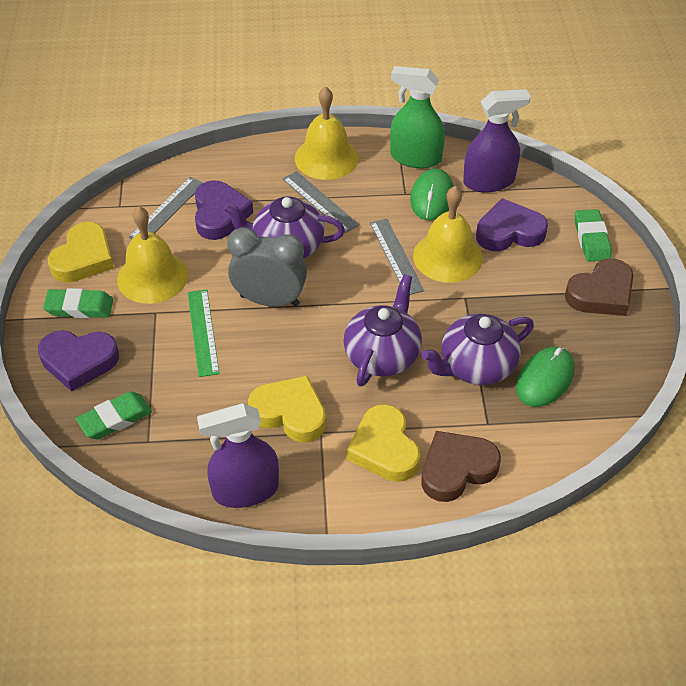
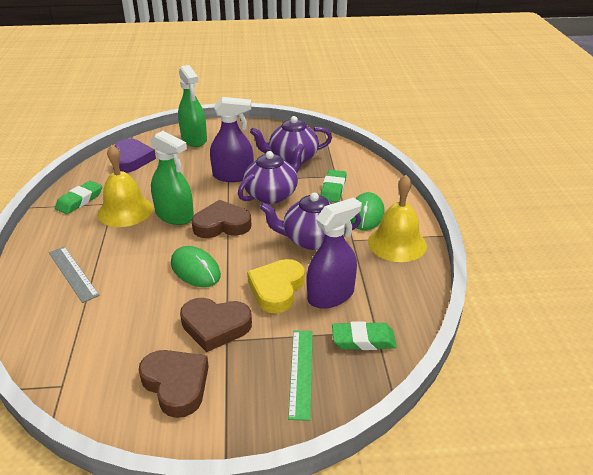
brown heart: 2 -> 3
green spray bottle: 1 -> 2
grey clock: 1 -> 0
grey ruler: 3 -> 1
purple heart: 3 -> 1
yellow bell: 3 -> 2
yellow heart: 3 -> 1

